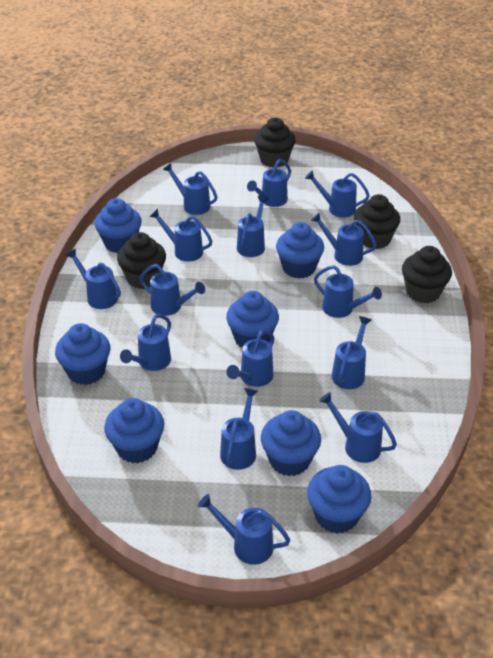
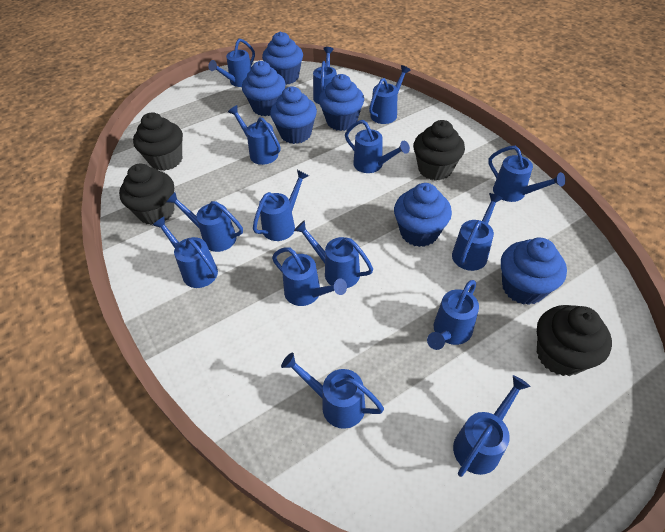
blue cupcake: 7 -> 6

